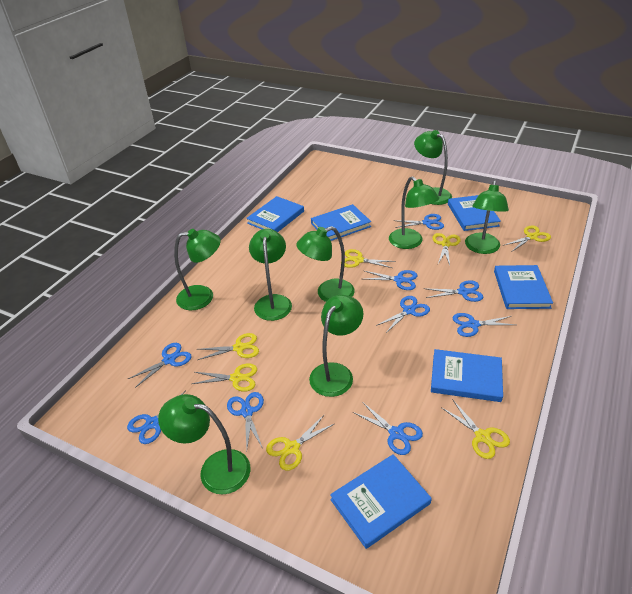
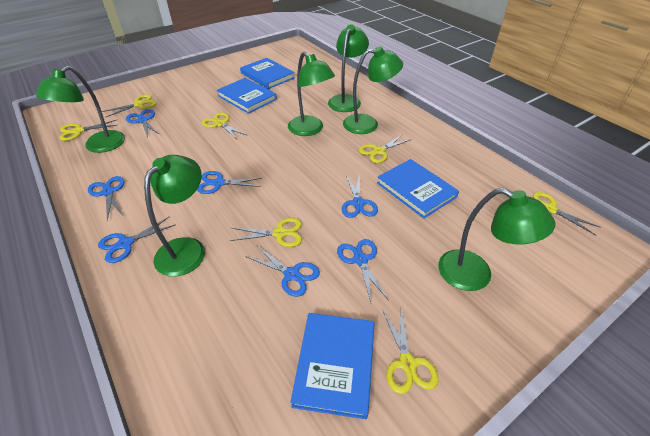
blue book: 6 -> 4
blue scissors: 9 -> 7
green lamp: 8 -> 6

